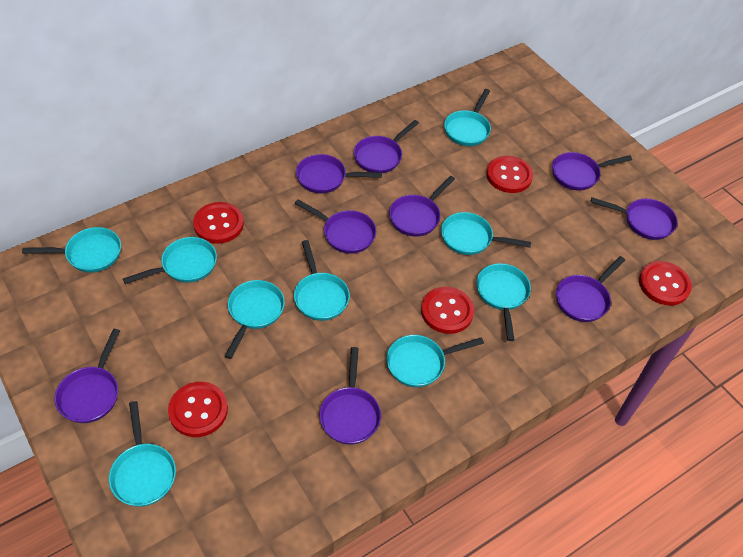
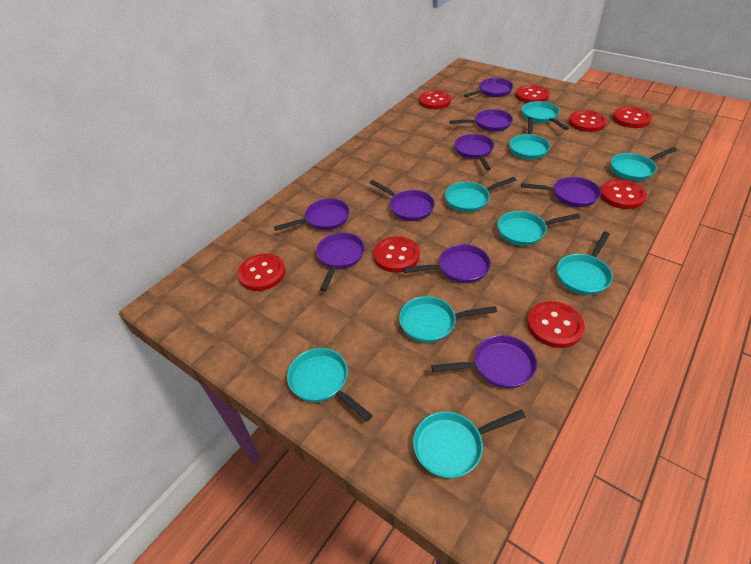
red button: 5 -> 8

